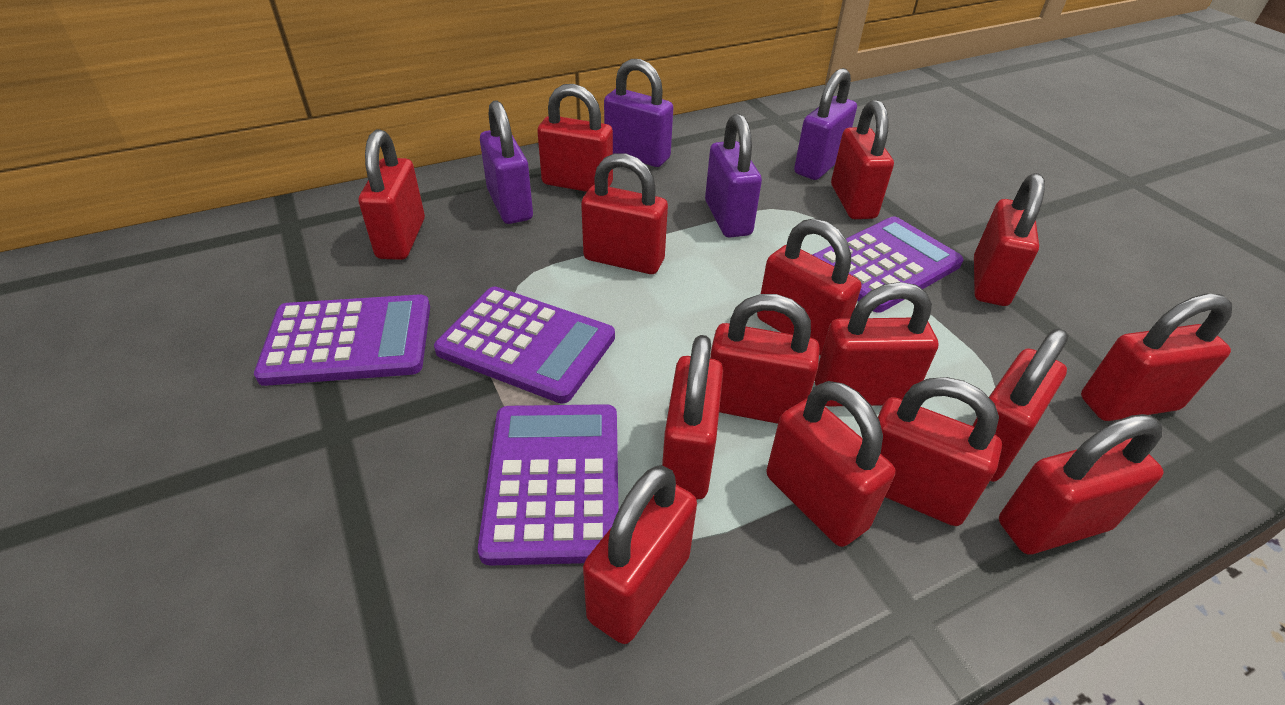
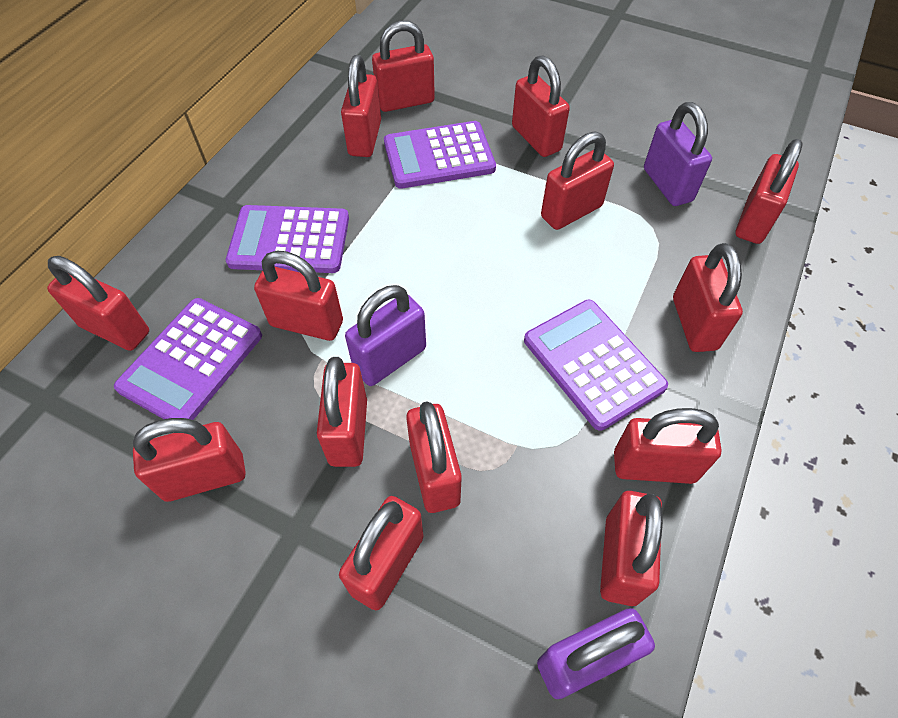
purple padlock: 4 -> 3
red padlock: 15 -> 14

